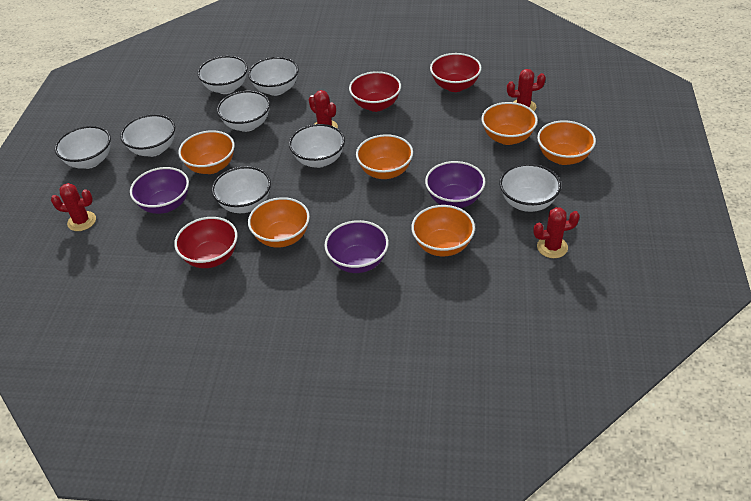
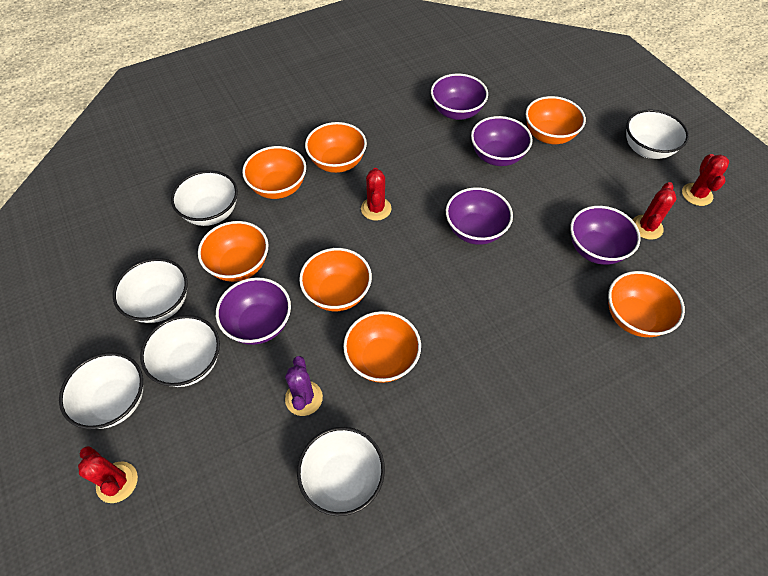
orange bowl: 6 -> 7
purple bowl: 3 -> 5
purple cactus: 0 -> 1
red bowl: 3 -> 0
white bowl: 8 -> 6

